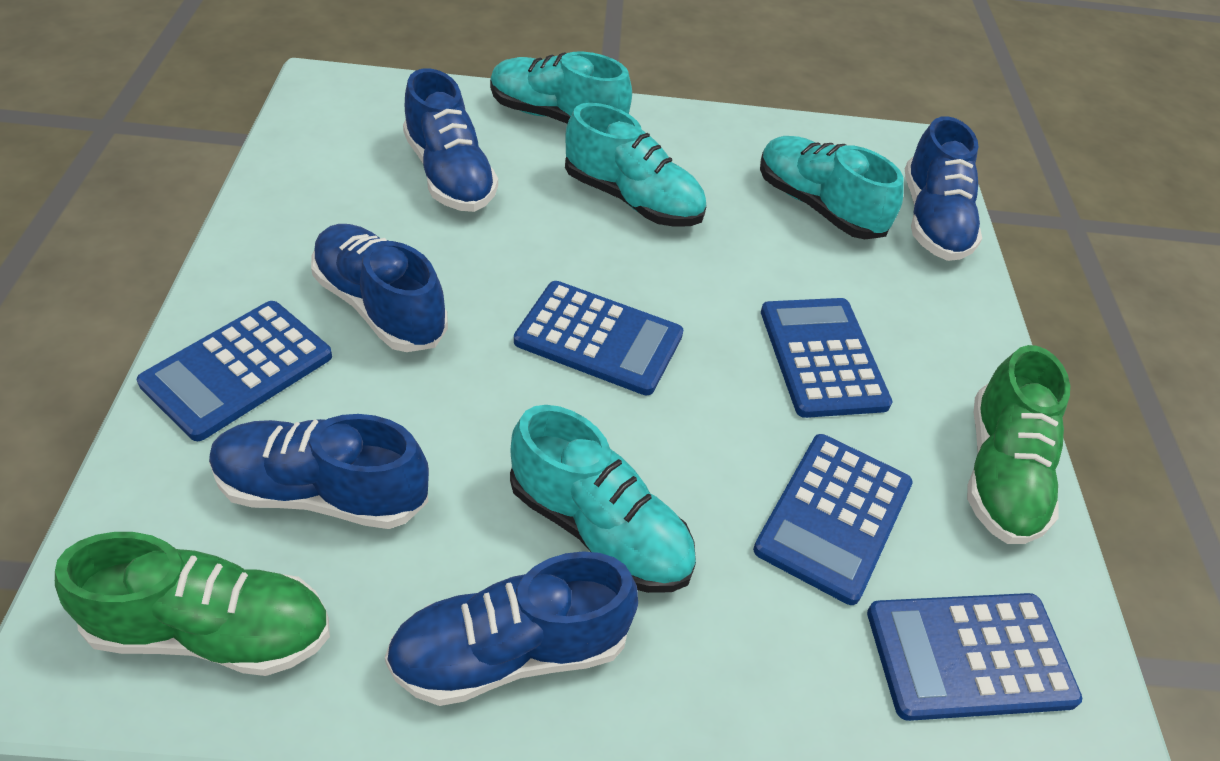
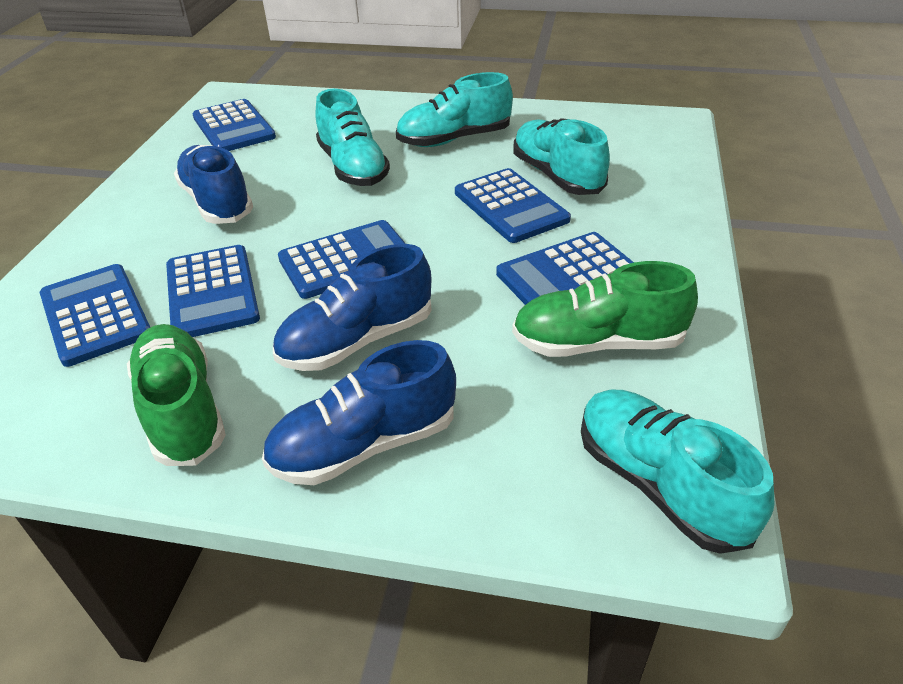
blue calculator: 5 -> 6
blue shoe: 5 -> 3

